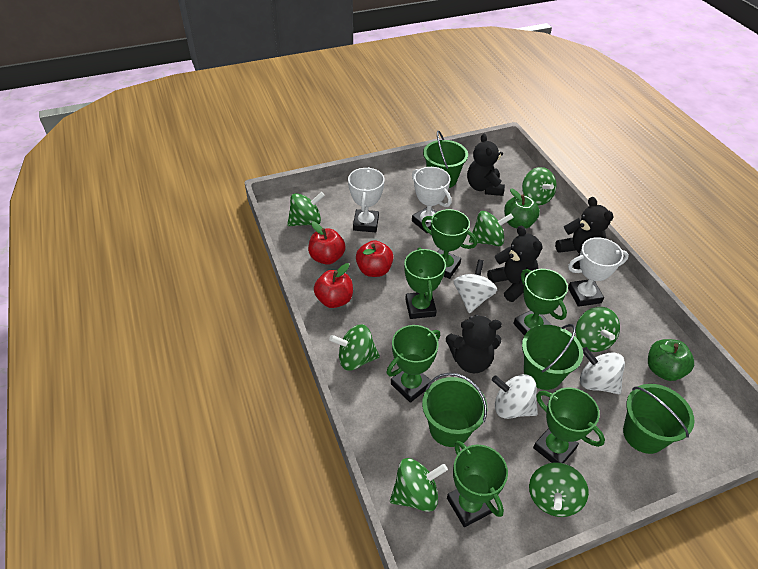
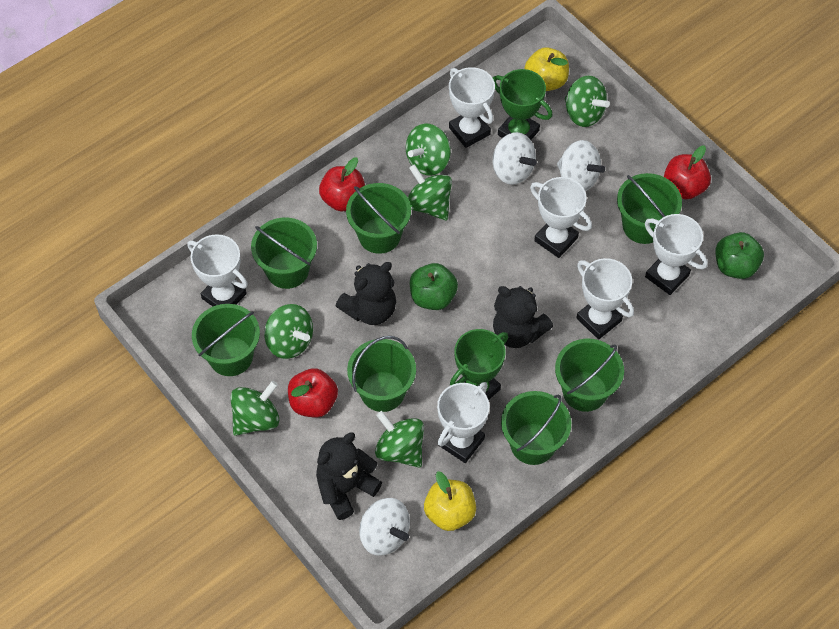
black teddy bear: 4 -> 3
green bucket: 4 -> 7
green spinning top: 7 -> 6
green trophy: 6 -> 2
white trophy: 3 -> 6
yellow apple: 0 -> 2

